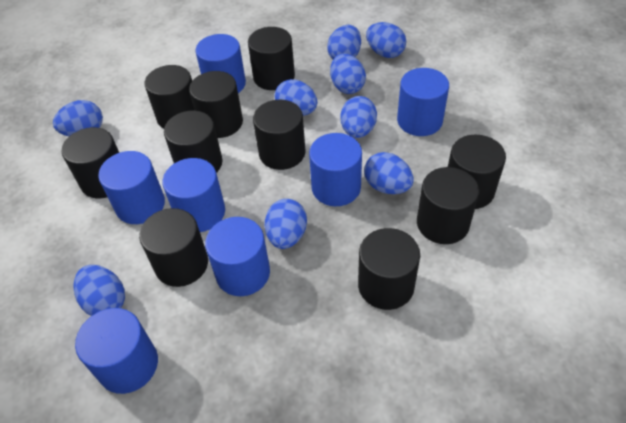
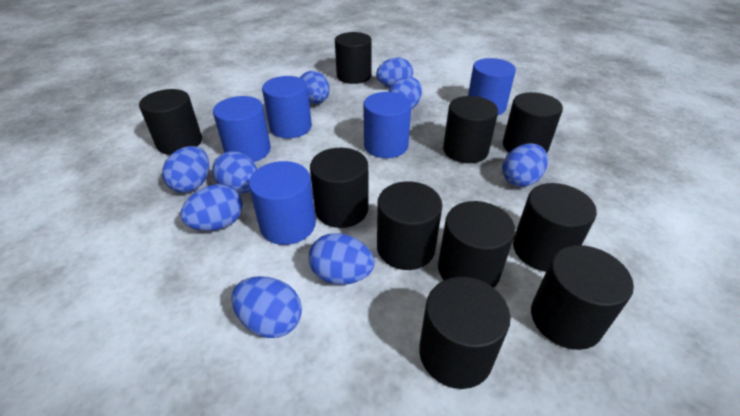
blue cylinder: 7 -> 5

